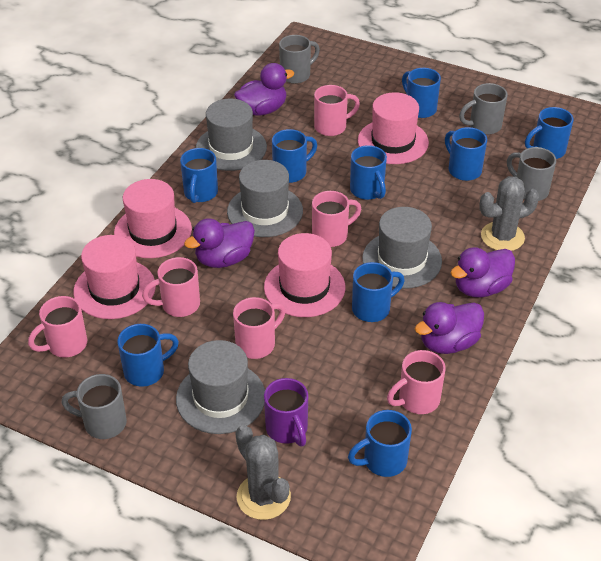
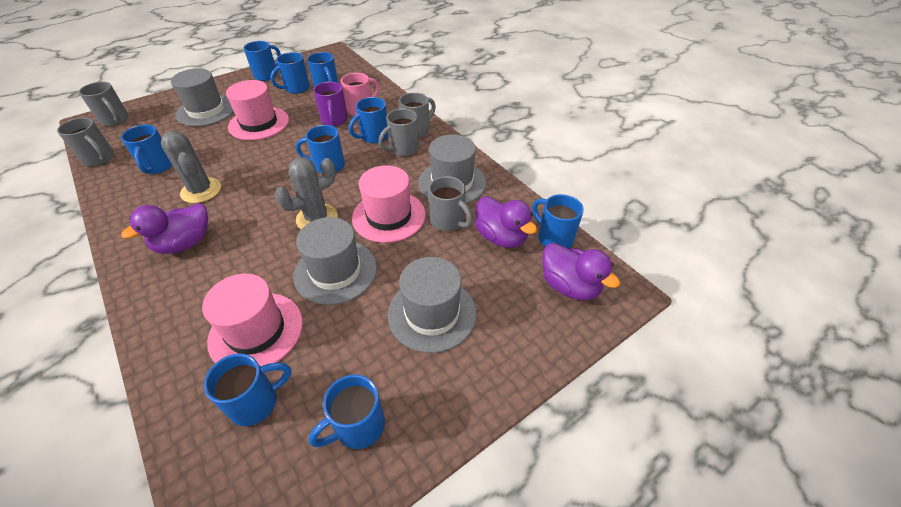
grey mug: 4 -> 5
pink hat: 4 -> 3
pink mug: 6 -> 1
purple duck: 4 -> 3

